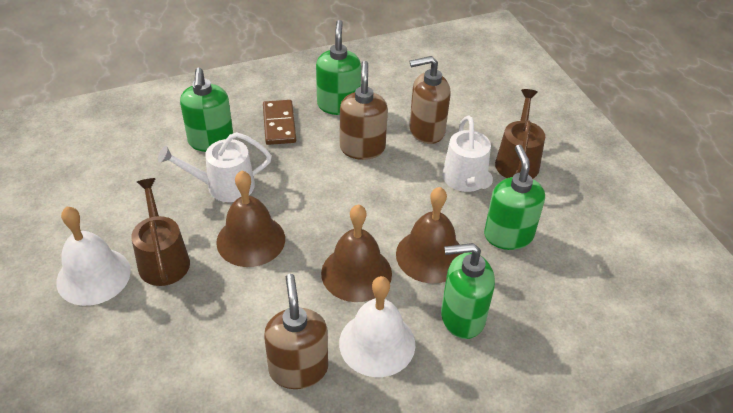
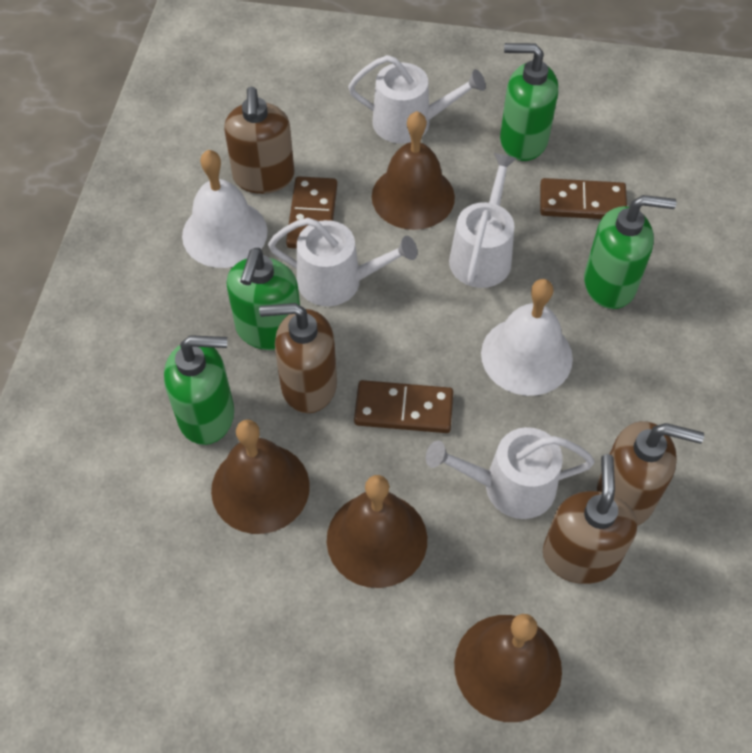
brown bell: 3 -> 4
brown domino: 1 -> 3
brown soap dispenser: 3 -> 4
brown watering can: 2 -> 0
white watering can: 2 -> 4

